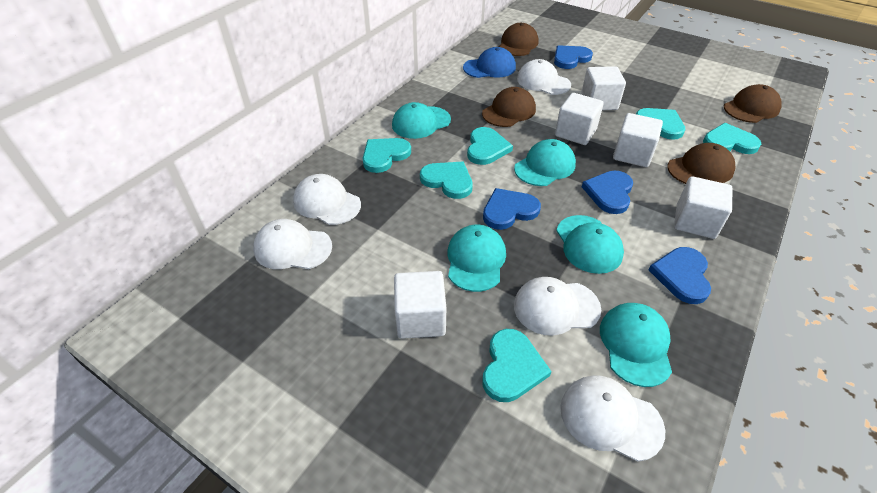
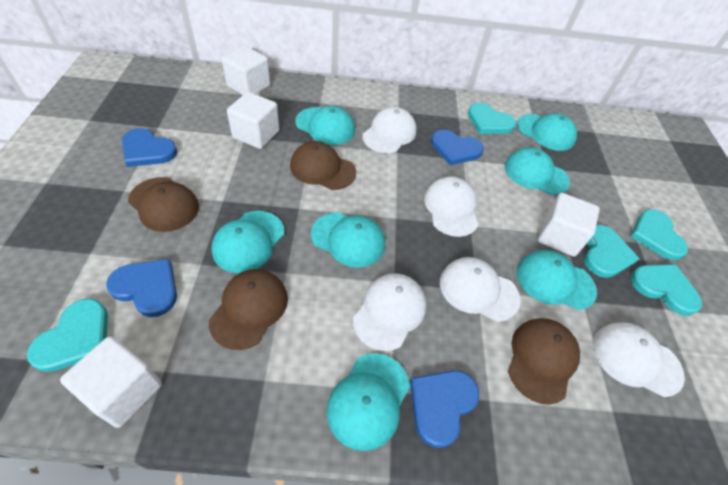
blue cap: 1 -> 0
turquoise cap: 5 -> 7
turquoise heart: 6 -> 5
white cube: 5 -> 4

